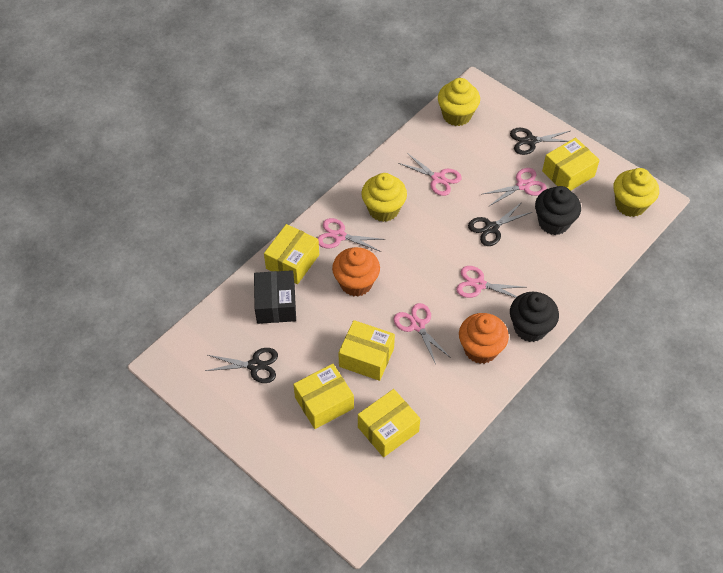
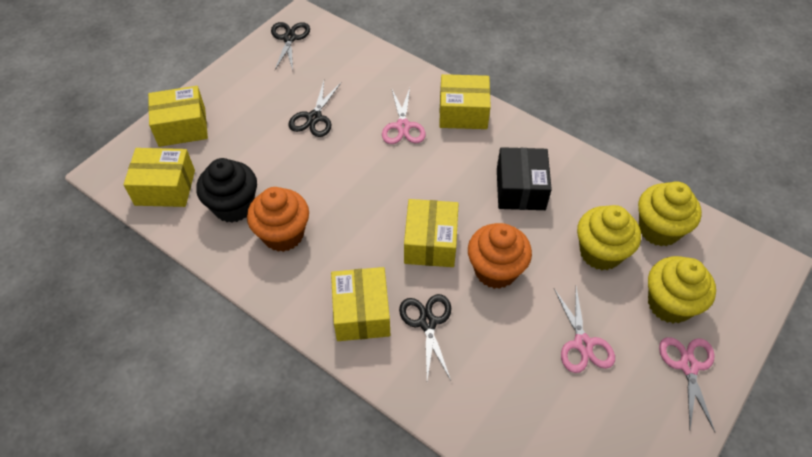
black cupcake: 2 -> 1
pink scissors: 5 -> 3

